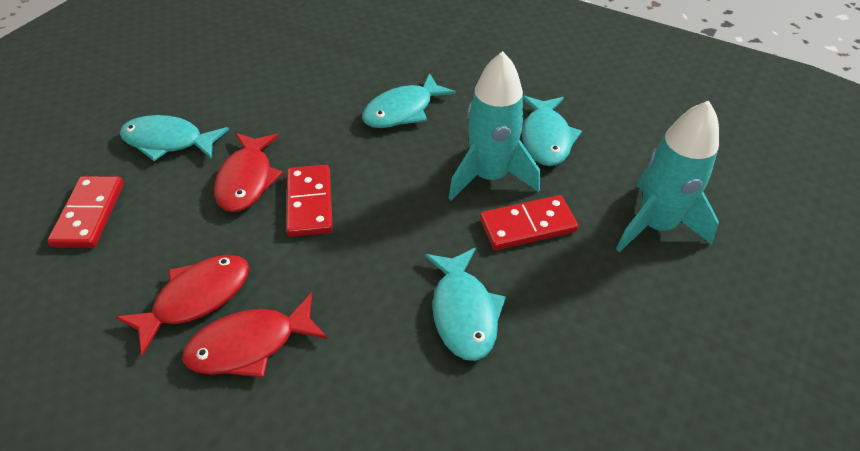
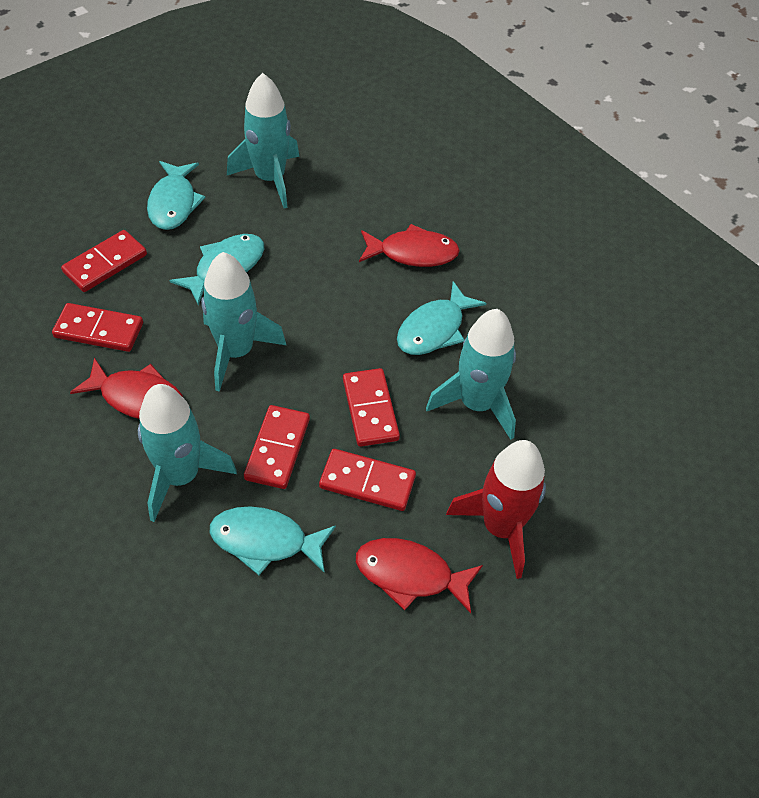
red domino: 3 -> 5
red rocket: 0 -> 1
turquoise rocket: 2 -> 4

